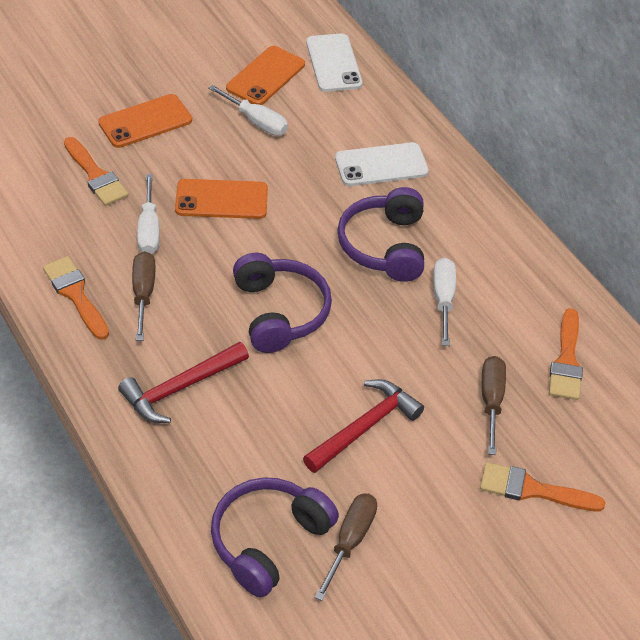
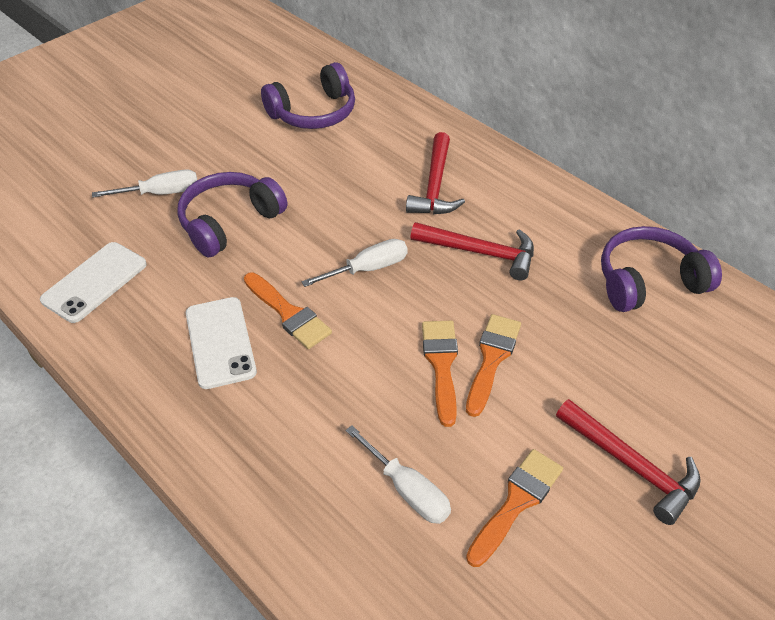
brown screwdriver: 3 -> 0
orange phone: 3 -> 0
red hammer: 2 -> 3

